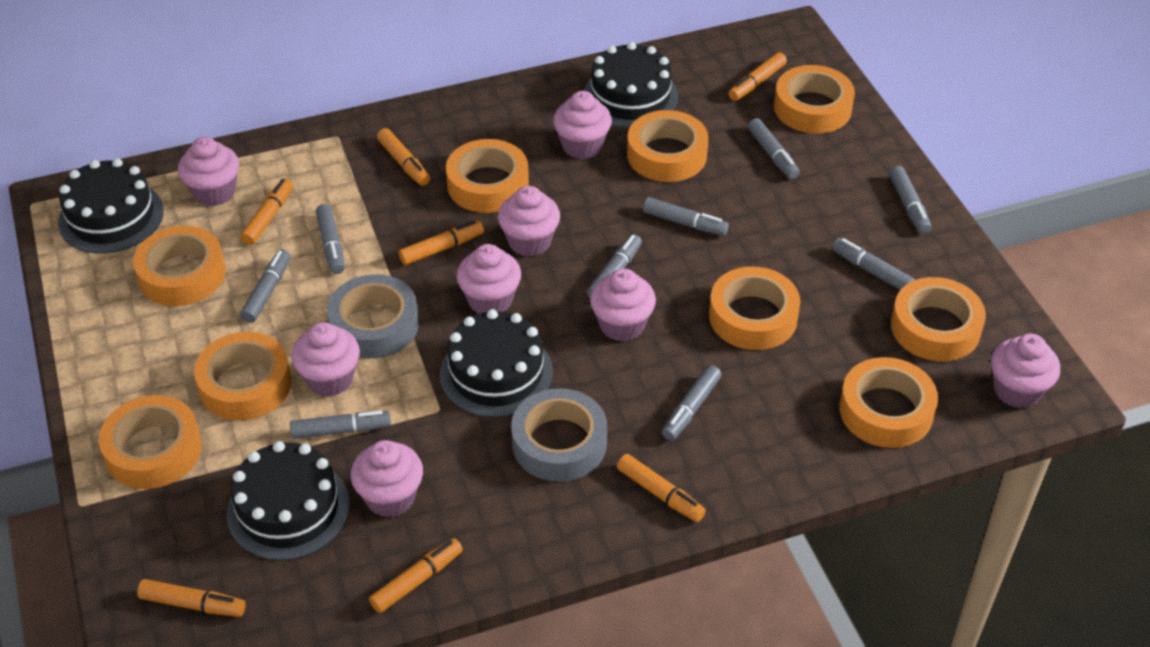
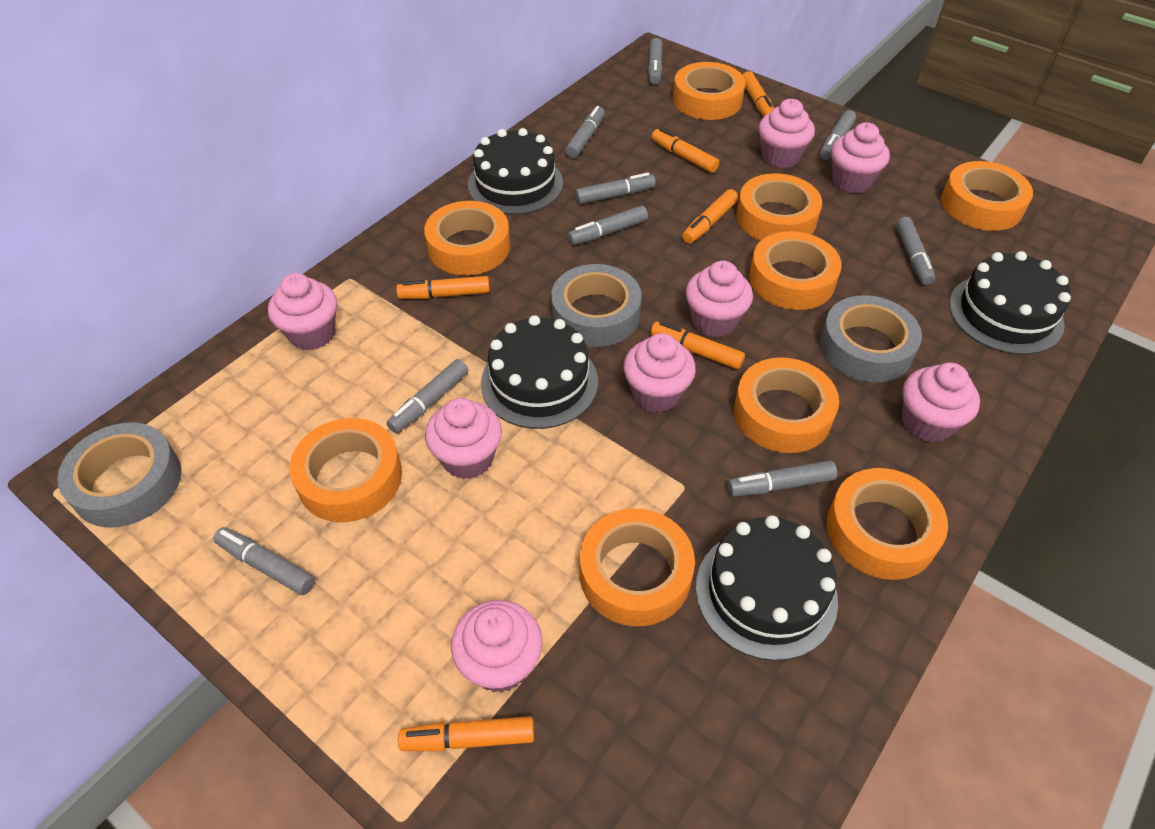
grey tape: 2 -> 3
orange marker: 7 -> 6

